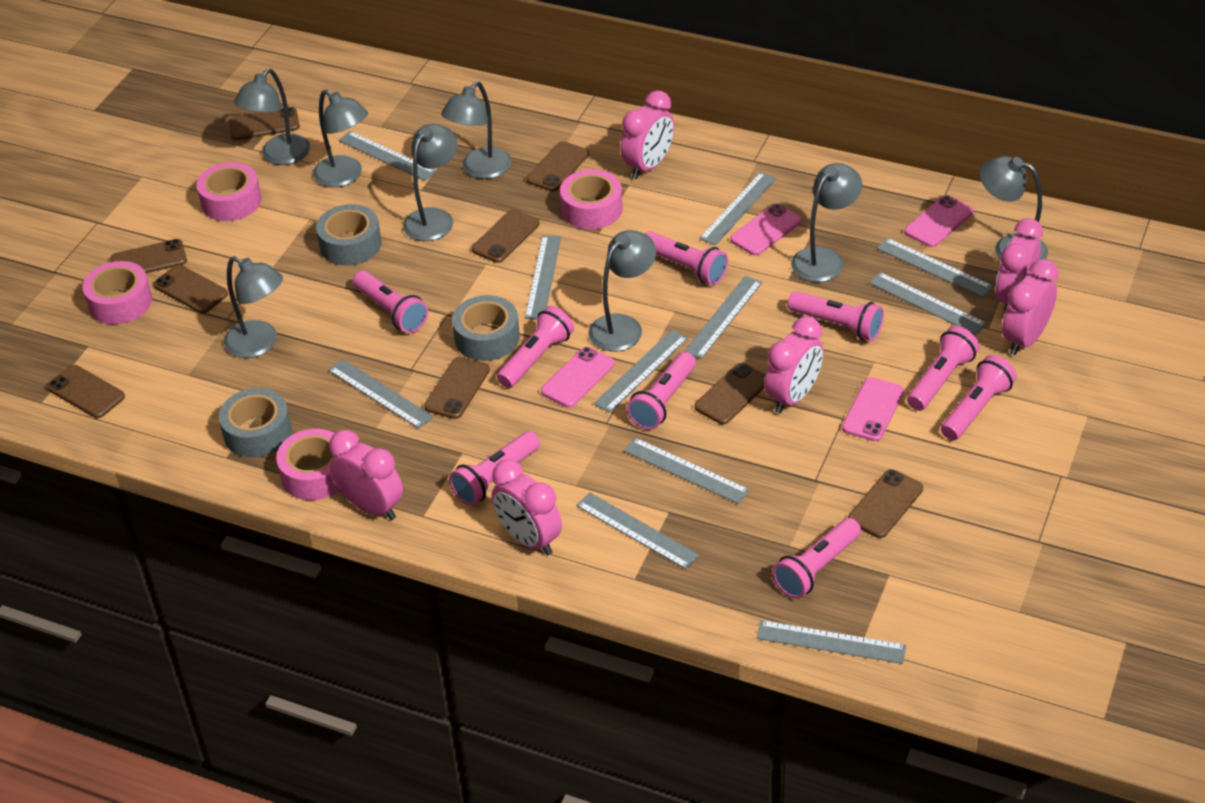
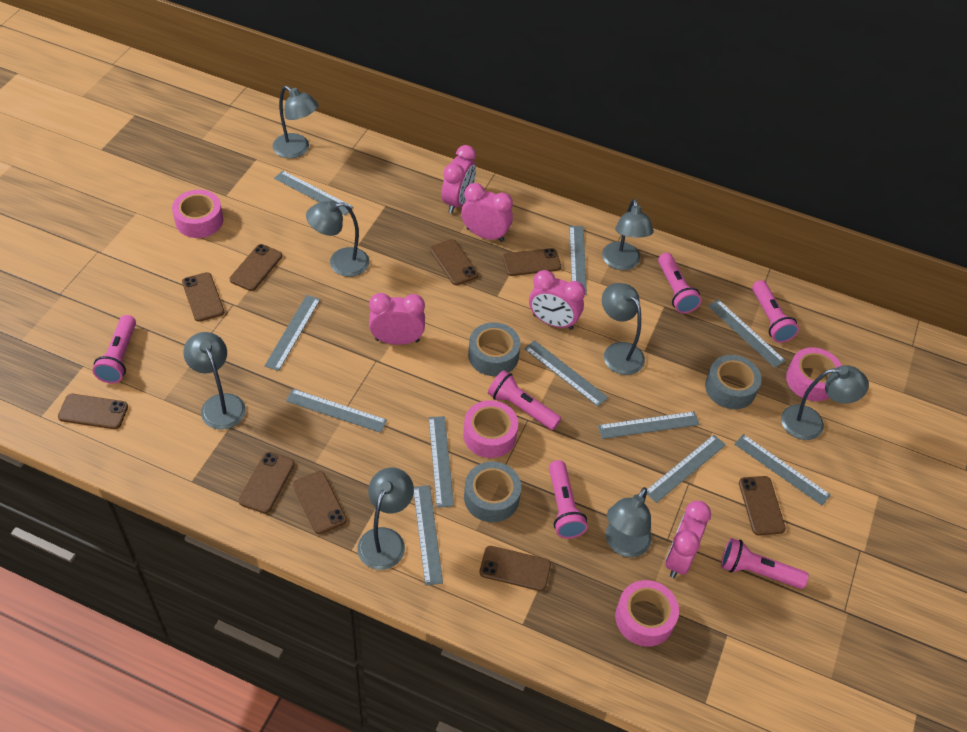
pink clock: 6 -> 5
pink flashlight: 9 -> 6
pink phone: 4 -> 0

